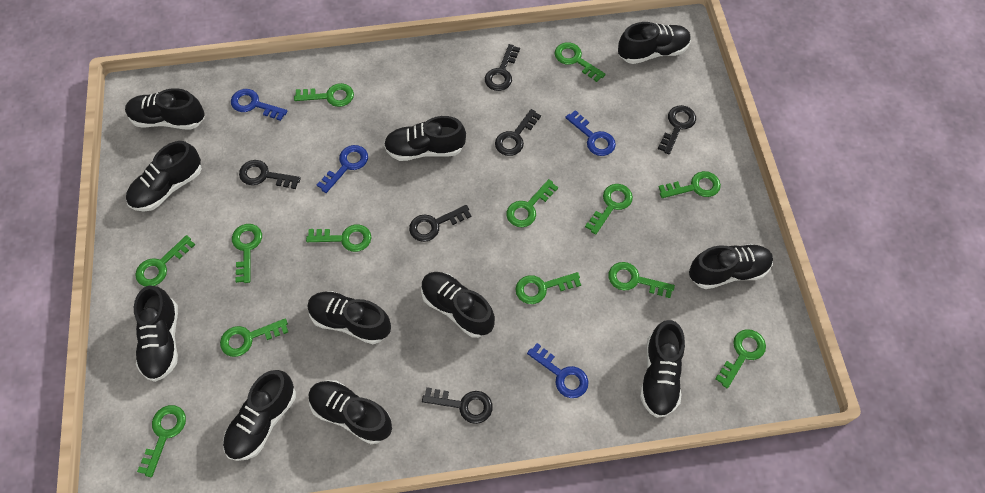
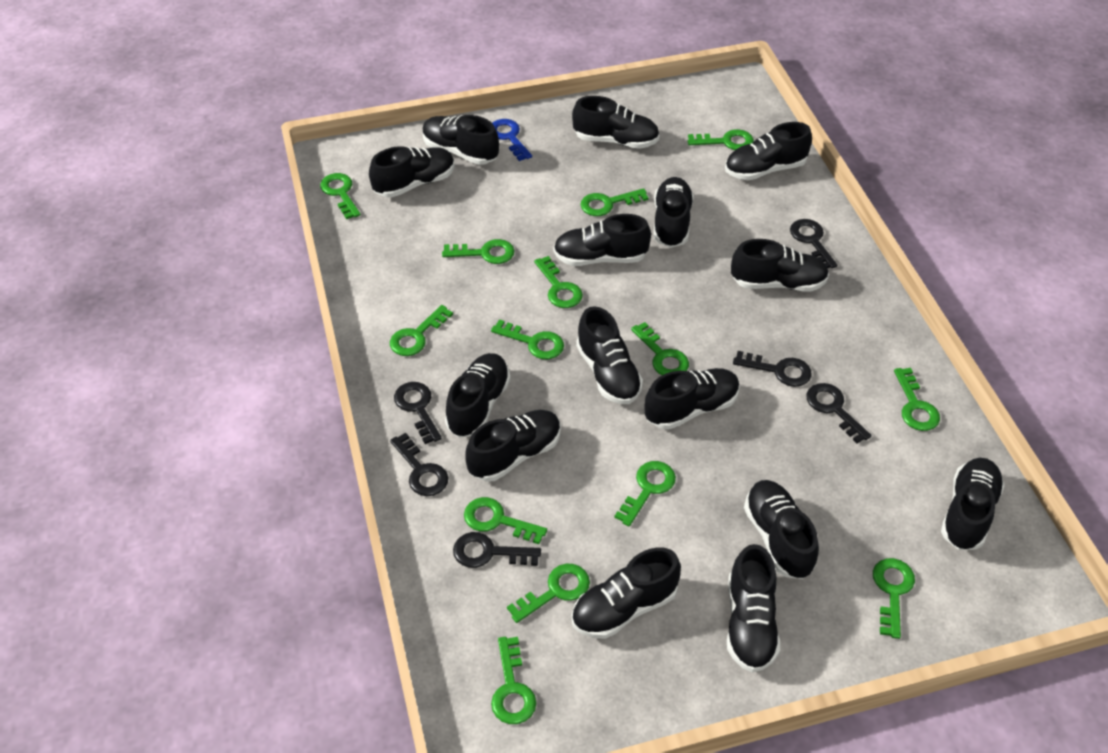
black shoe: 11 -> 15
blue key: 4 -> 1
green key: 13 -> 14

